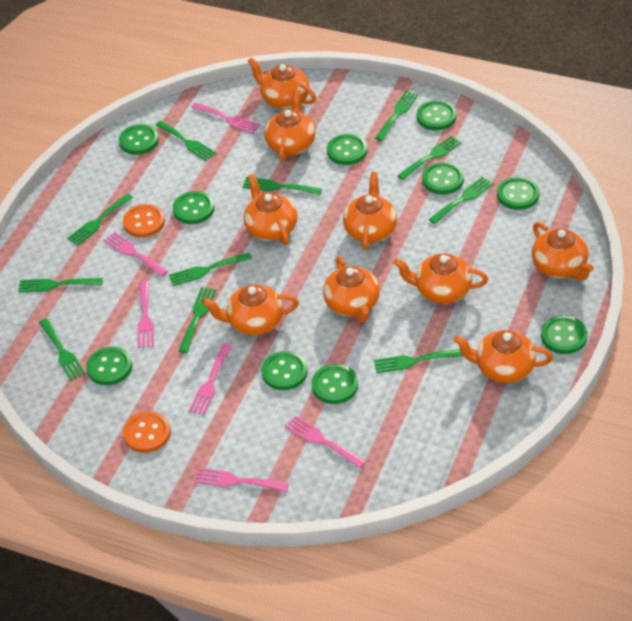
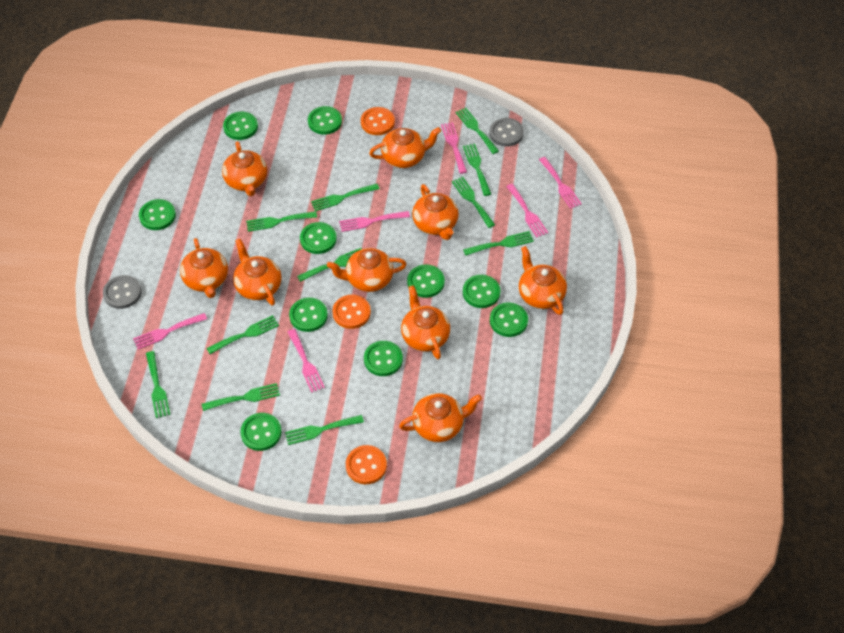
grey button: 0 -> 2
orange button: 2 -> 3

